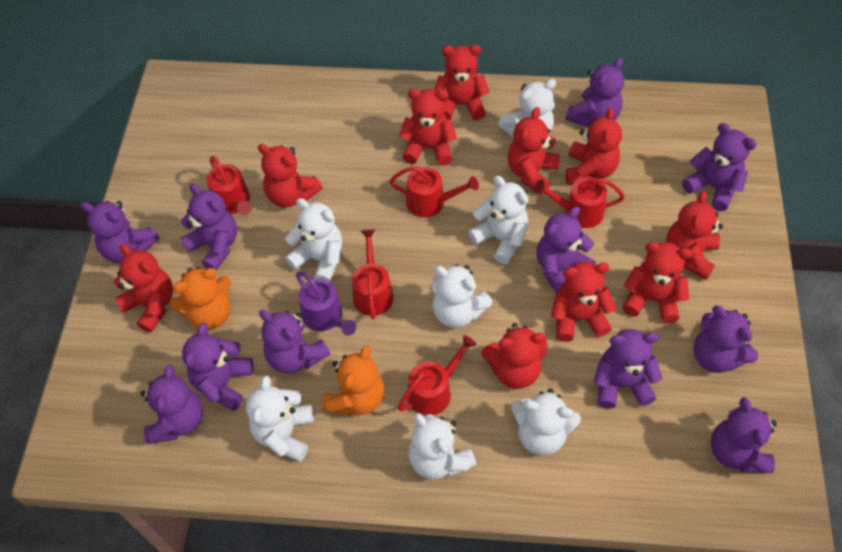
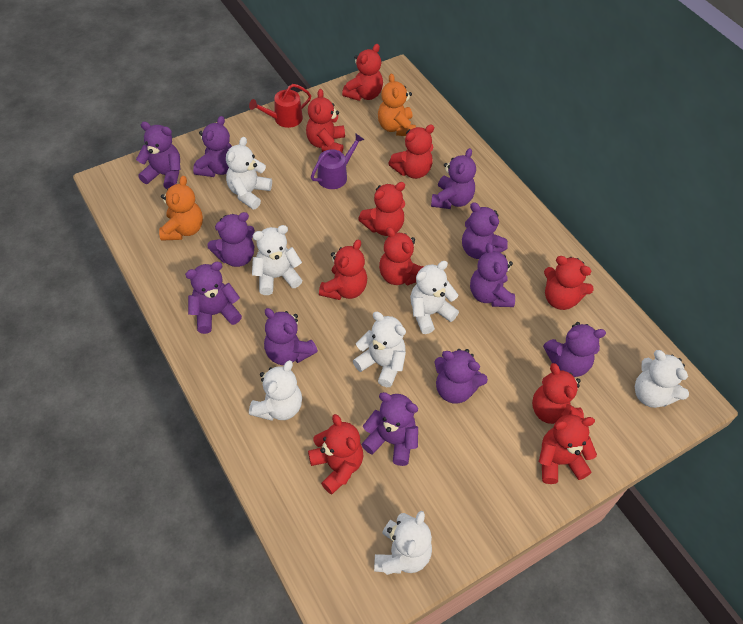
red watering can: 5 -> 1

